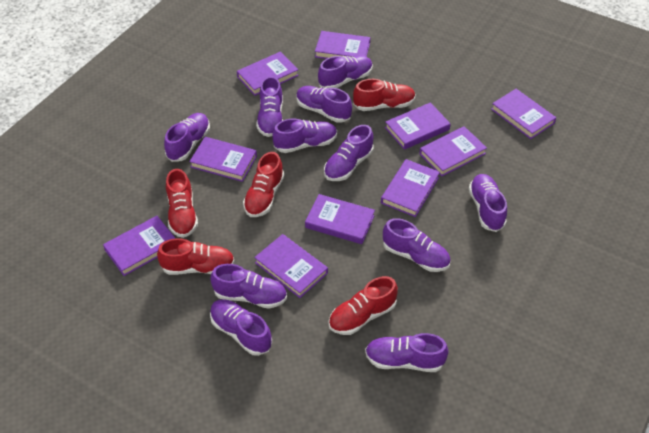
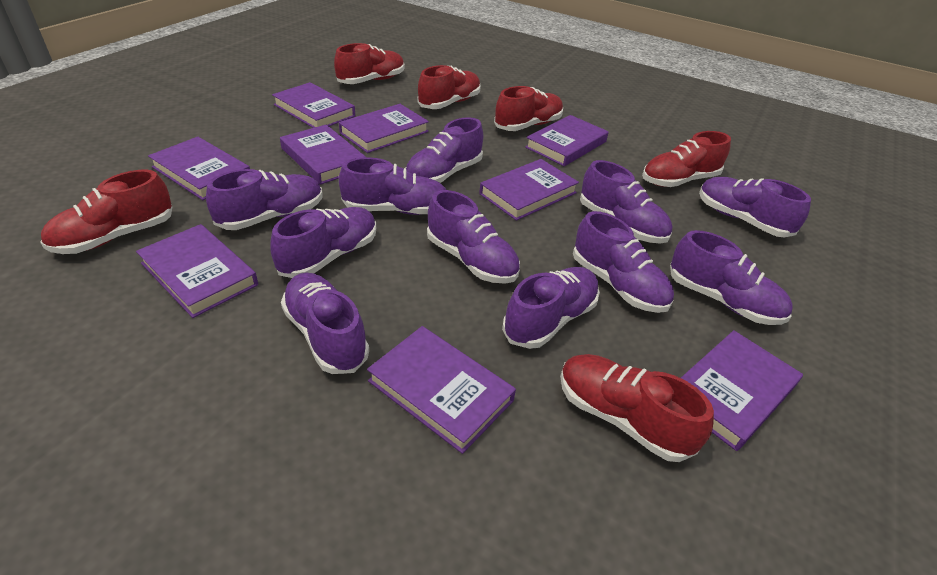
purple book: 10 -> 9
red shoe: 5 -> 6

